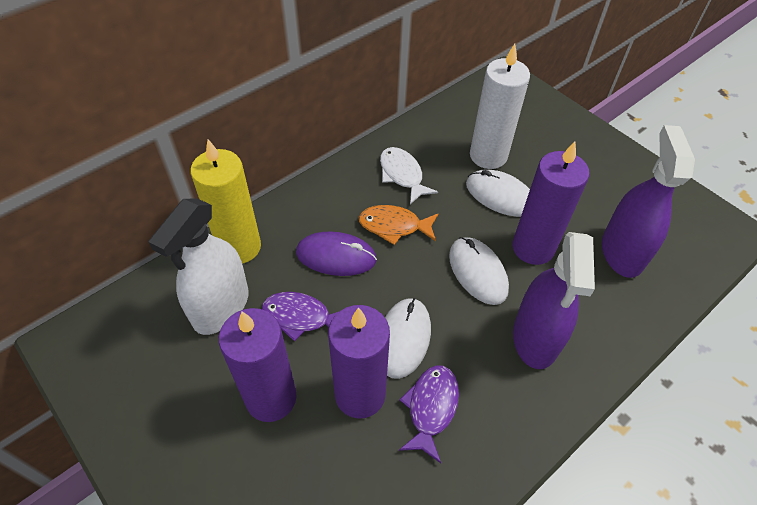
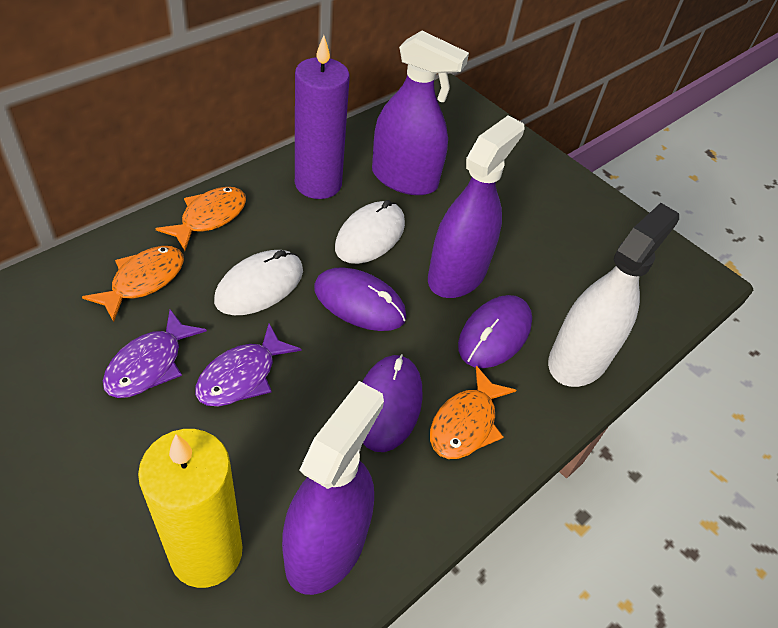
orange fish: 1 -> 3
purple candle: 3 -> 1
purple mouse: 1 -> 3
purple spray bottle: 2 -> 3
white candle: 1 -> 0
white fish: 1 -> 0
white mouse: 3 -> 2

